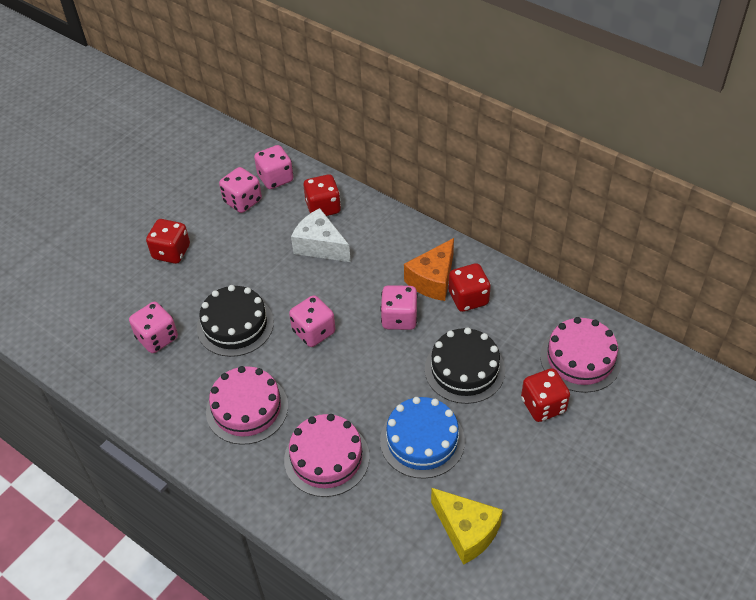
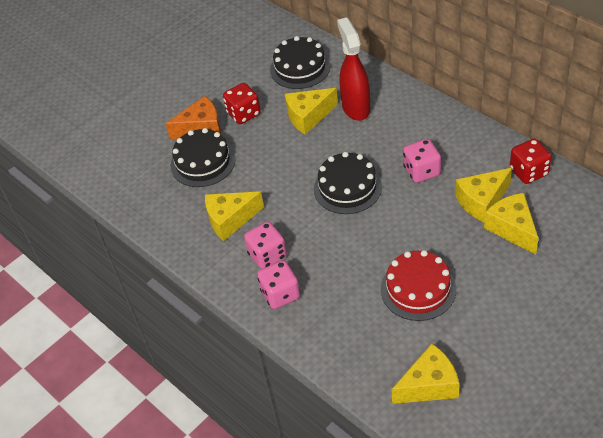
black cake: 2 -> 3
blue cake: 1 -> 0
pink cake: 3 -> 0
pink dice: 5 -> 3
red cake: 0 -> 1
red dice: 4 -> 2
red spray bottle: 0 -> 1
white cheese: 1 -> 0
yellow cheese: 1 -> 5

